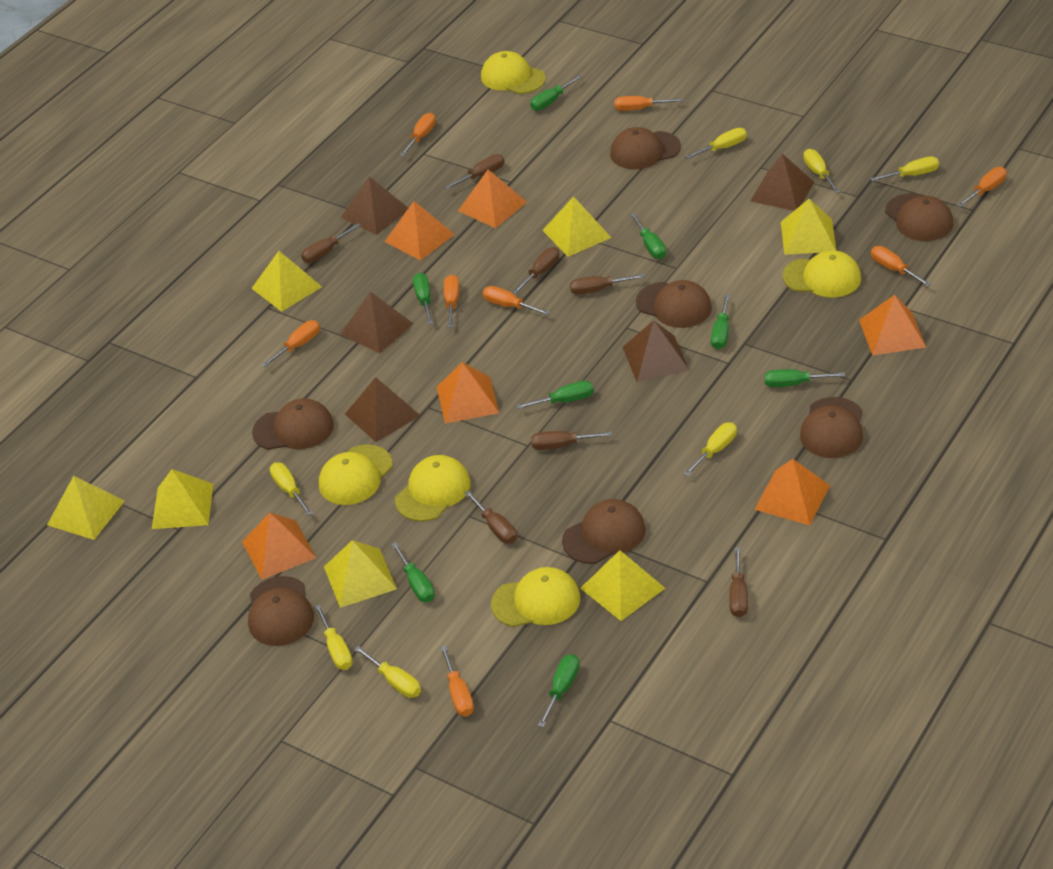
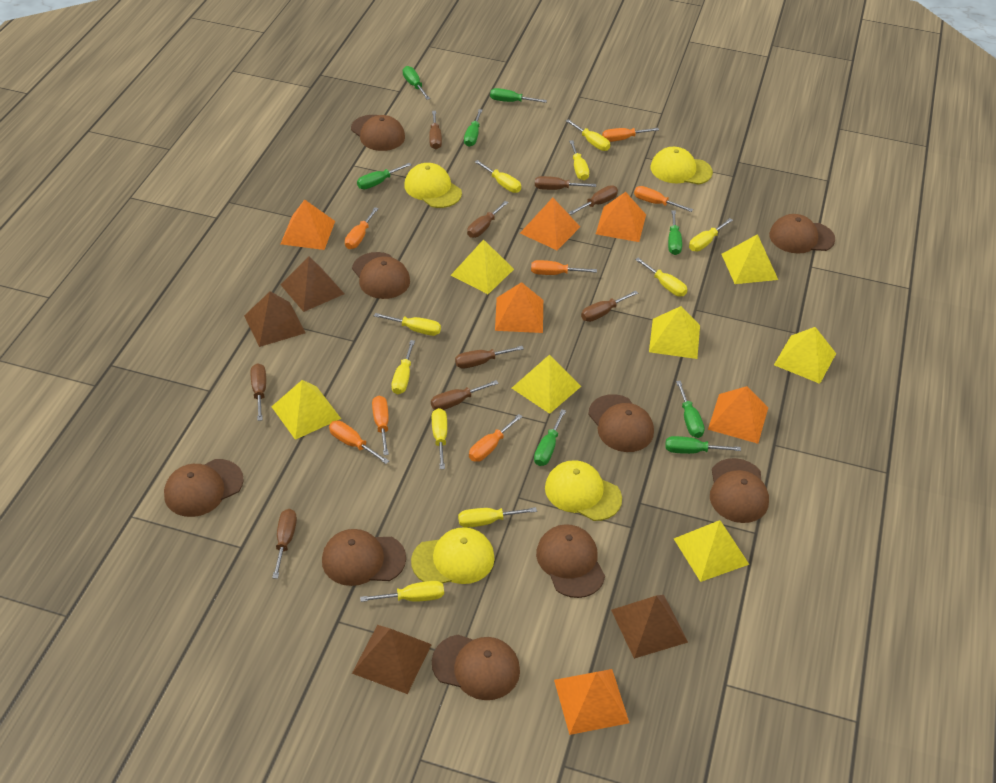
brown cap: 7 -> 9
brown pyramid: 5 -> 4
brown screwdriver: 7 -> 9
orange screwdriver: 8 -> 7
yellow cap: 5 -> 4
yellow screwdriver: 7 -> 10

